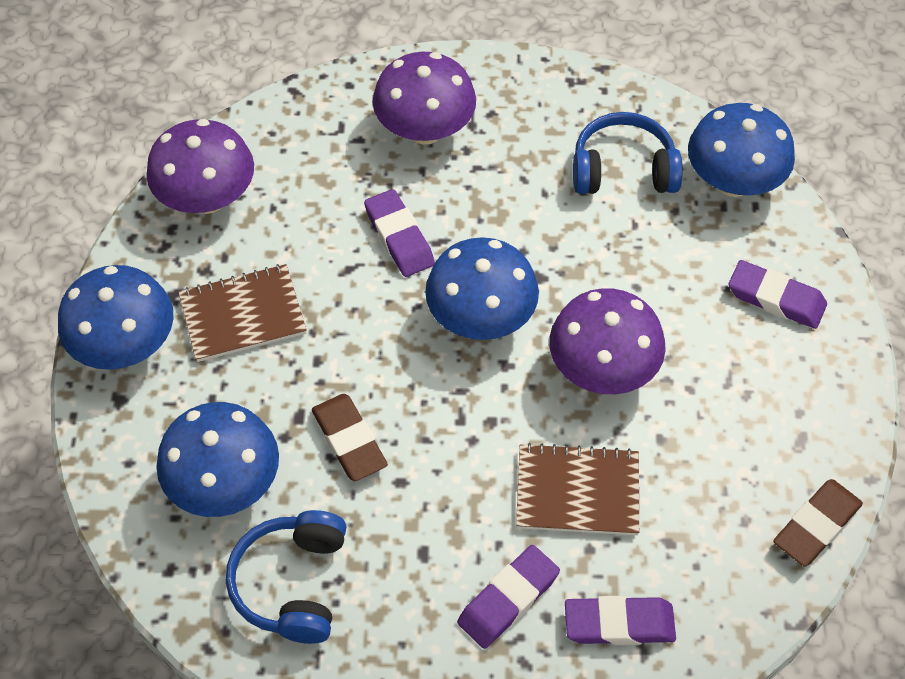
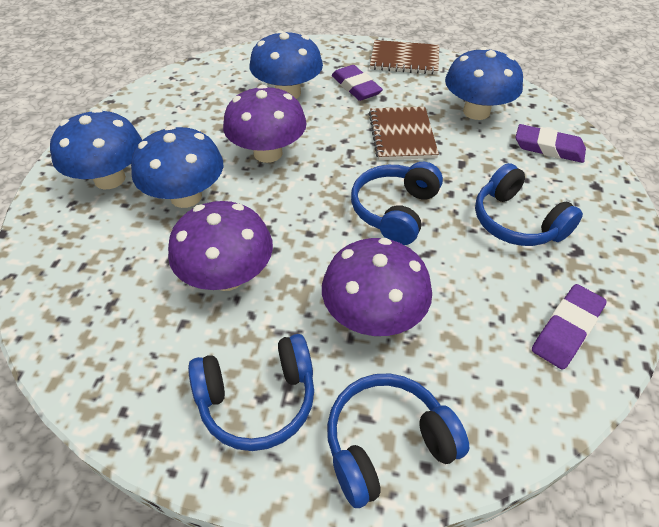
blue headphones: 2 -> 4
brown eraser: 2 -> 0
purple eraser: 4 -> 3

